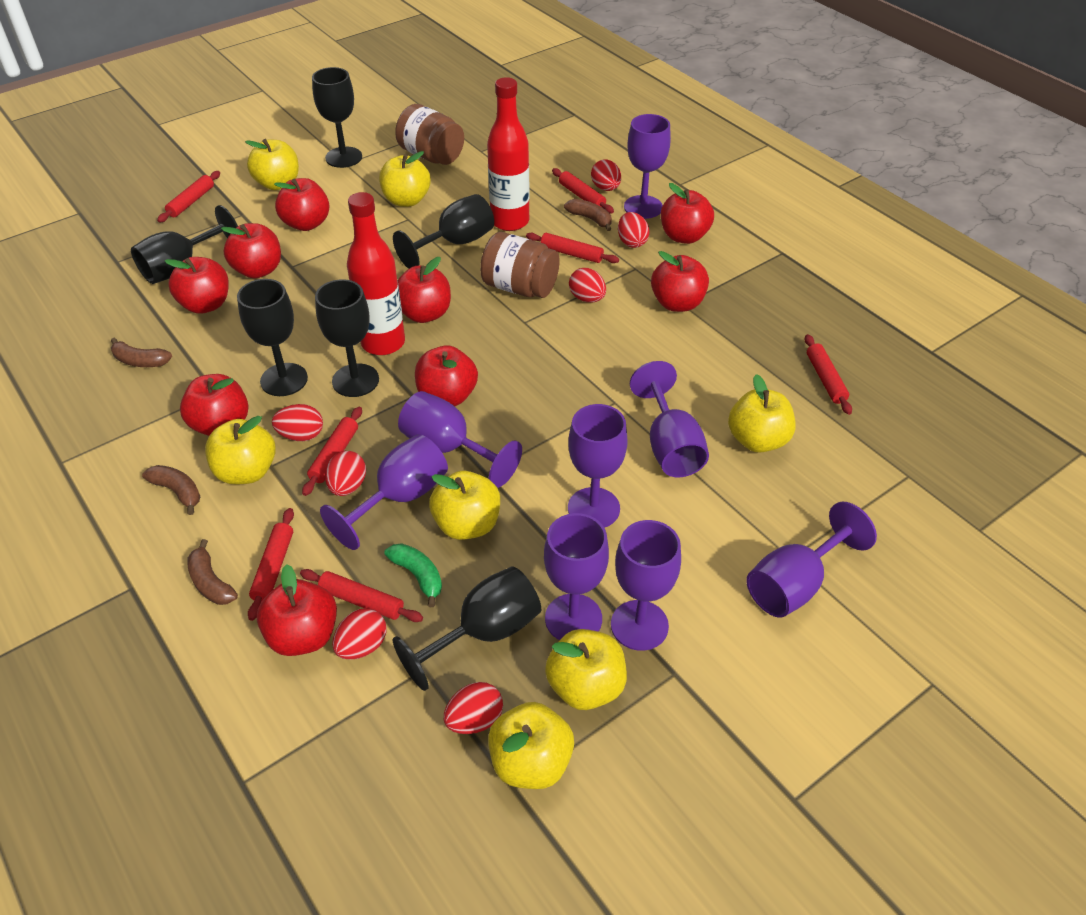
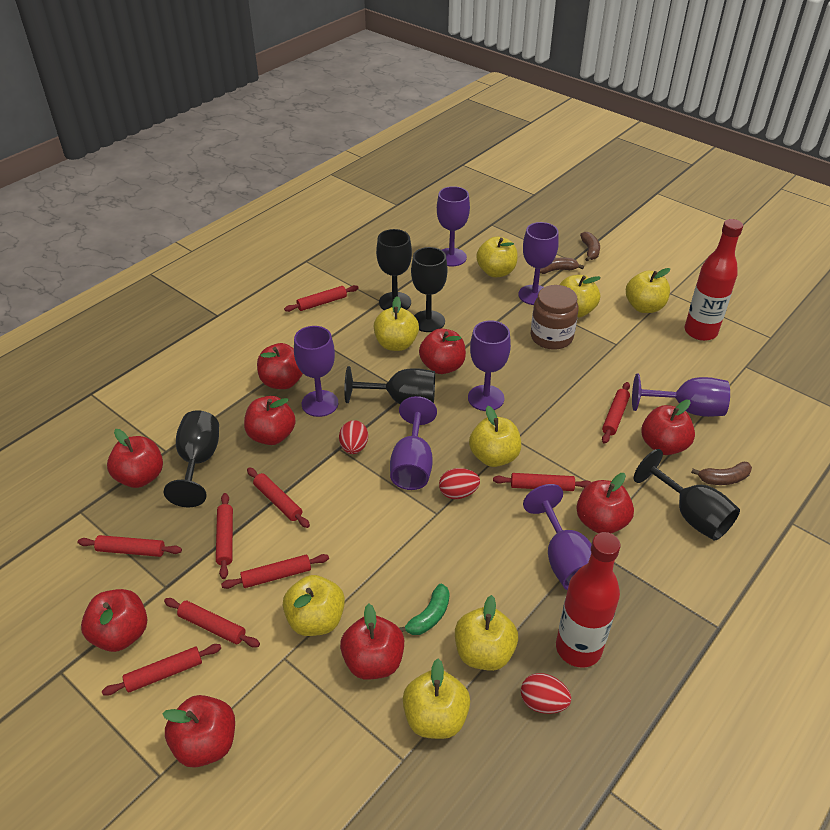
black goblet: 6 -> 5
brown banana: 4 -> 3
brown jar: 2 -> 1
purple goblet: 8 -> 7
red egg: 7 -> 3
red rolling pin: 7 -> 9
yellow apple: 7 -> 8

